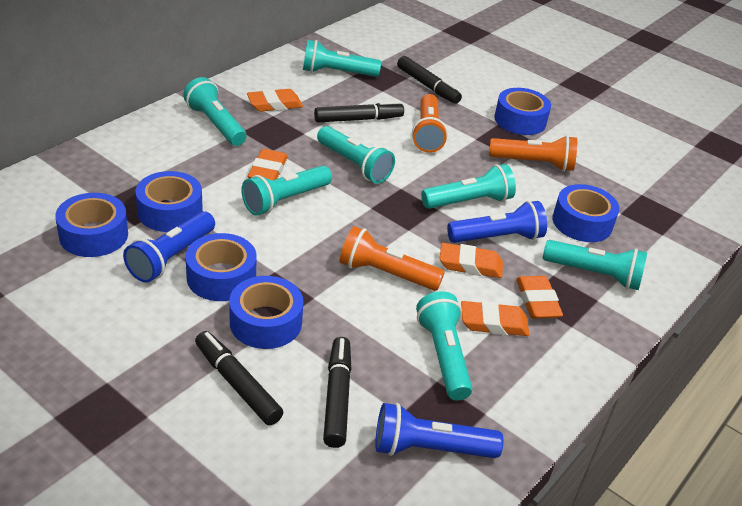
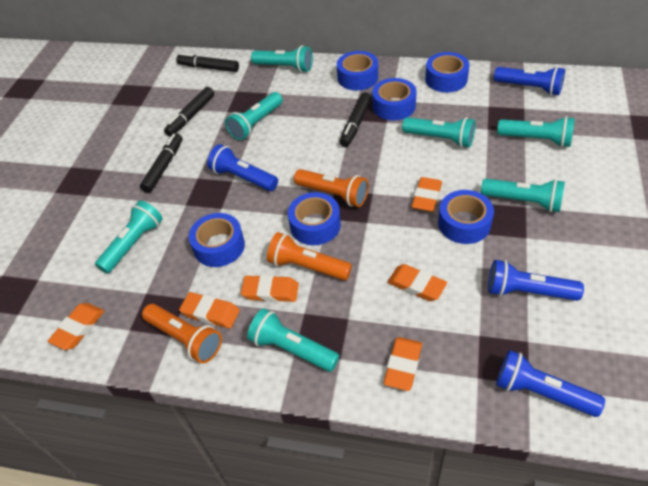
blue flashlight: 3 -> 4
orange eraser: 5 -> 6

